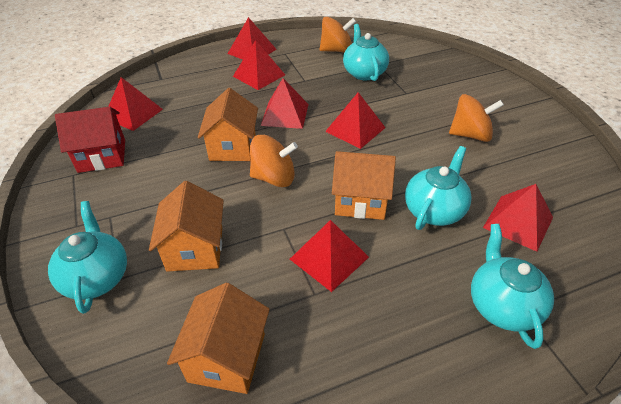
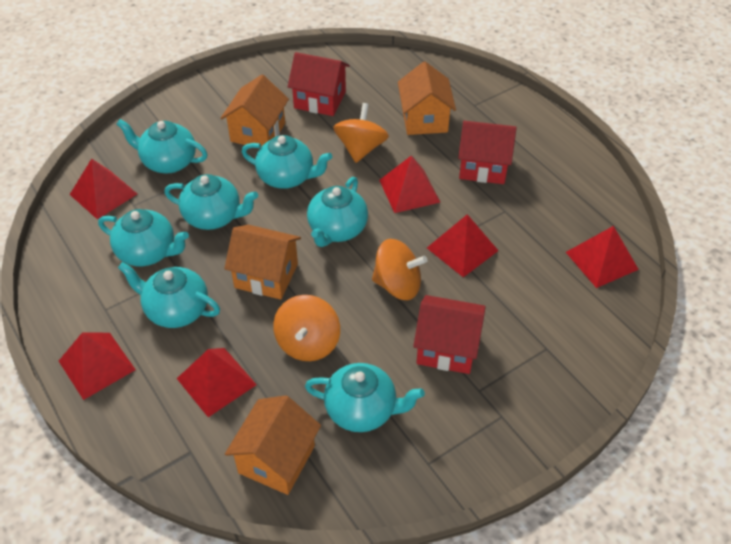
red house: 1 -> 3
red pyramid: 7 -> 6
turquoise teapot: 4 -> 7

